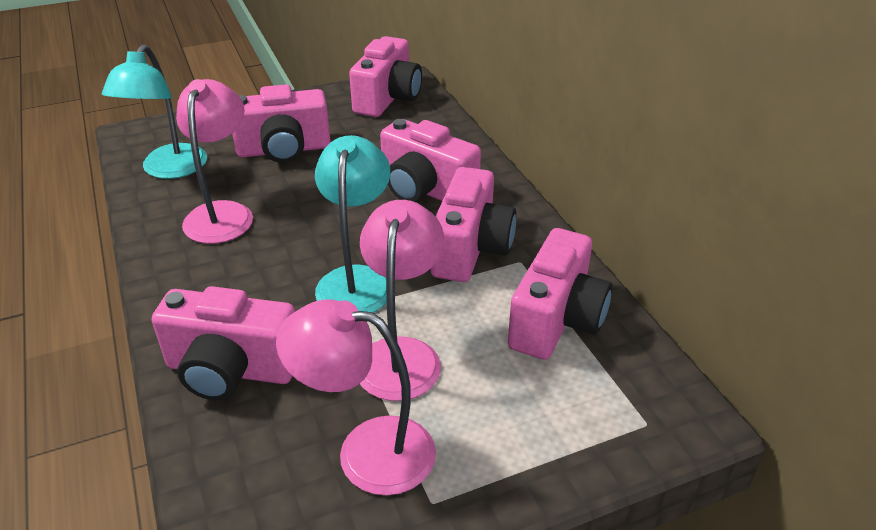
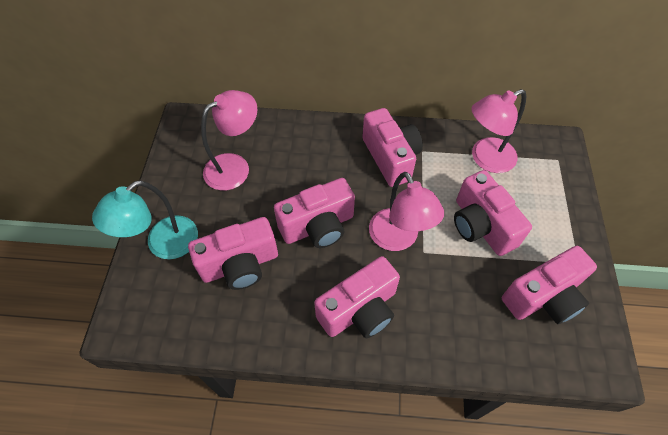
turquoise lamp: 2 -> 1

